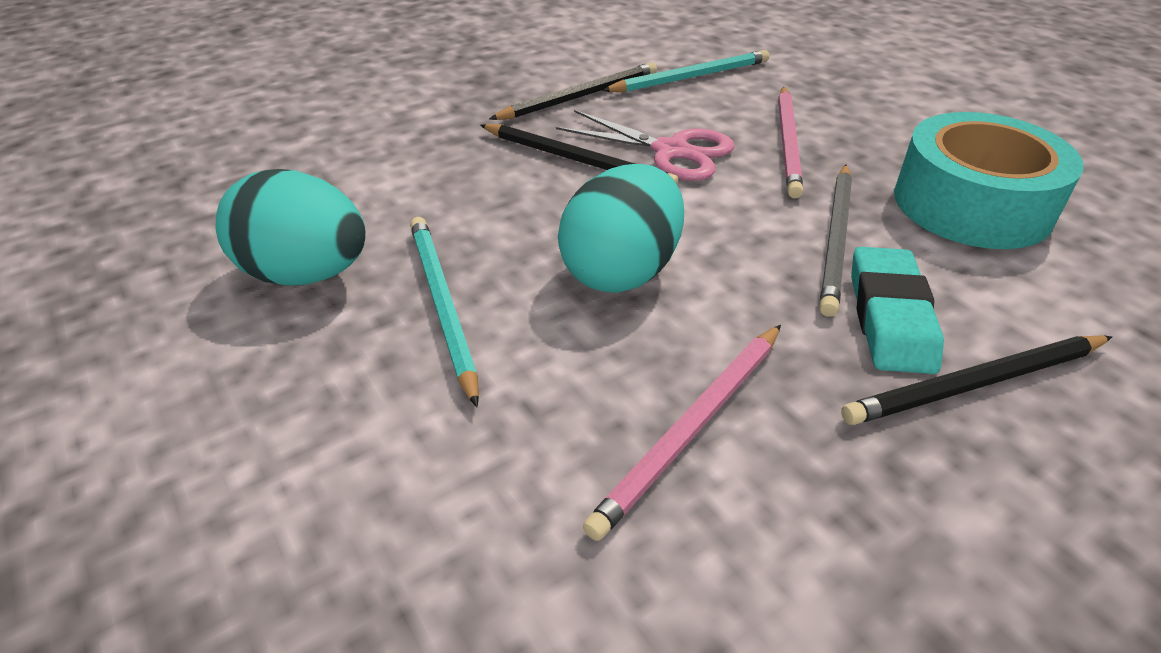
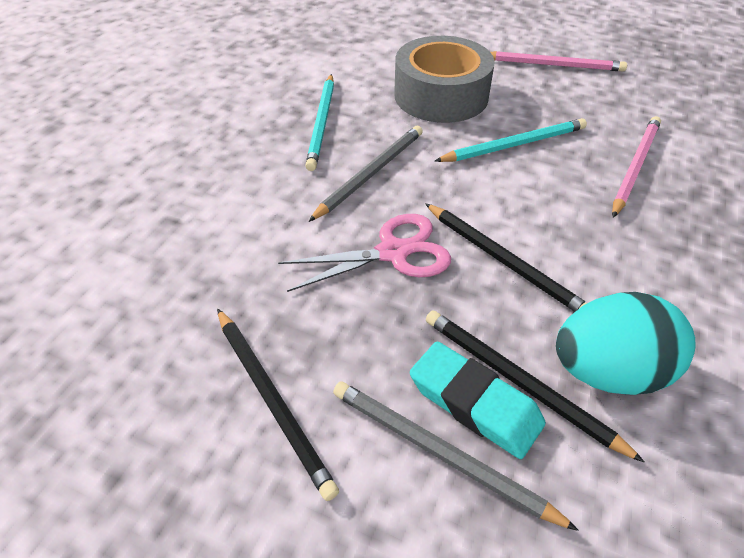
grey pencil: 1 -> 2
grey tape: 0 -> 1
turquoise egg: 2 -> 1
turquoise tape: 1 -> 0

